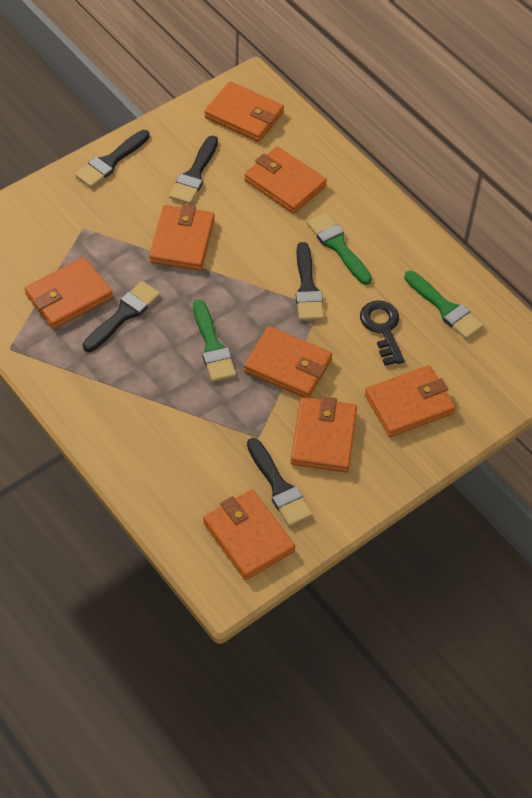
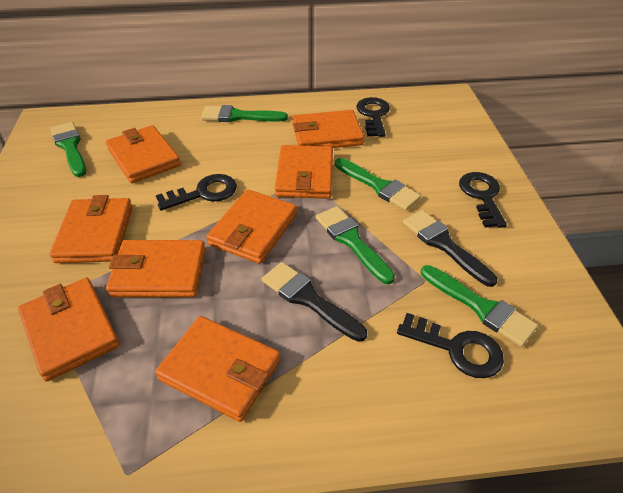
black brush: 5 -> 2
black key: 1 -> 4
green brush: 3 -> 5

